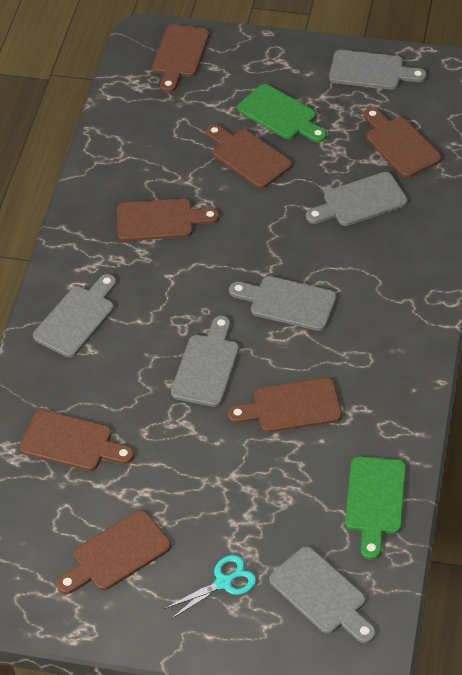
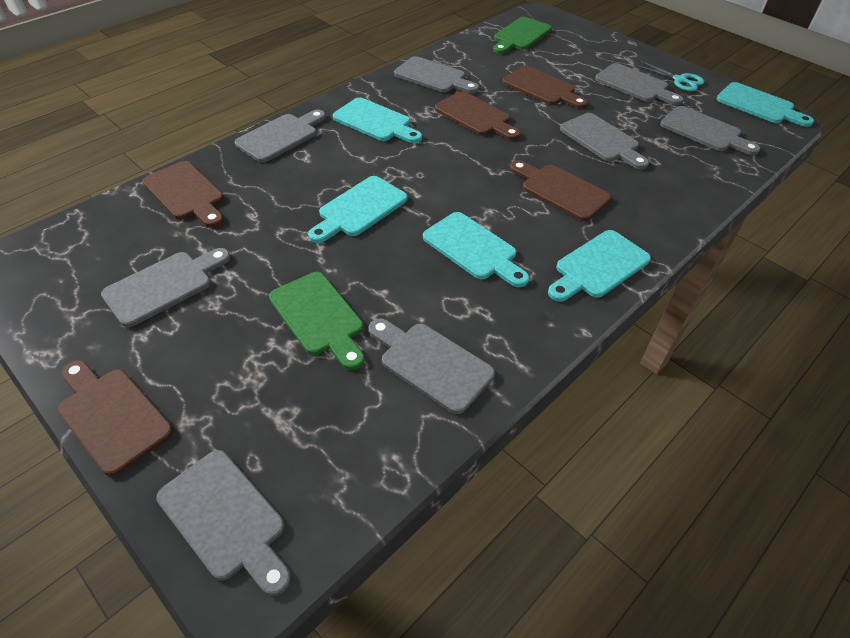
brown cutting board: 7 -> 5
grey cutting board: 6 -> 8
turquoise cutting board: 0 -> 5

